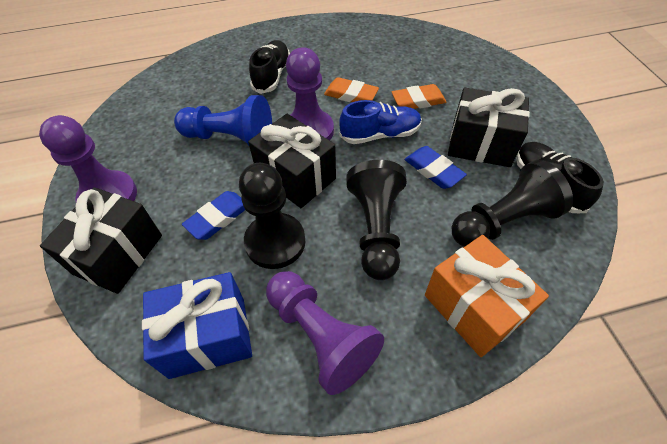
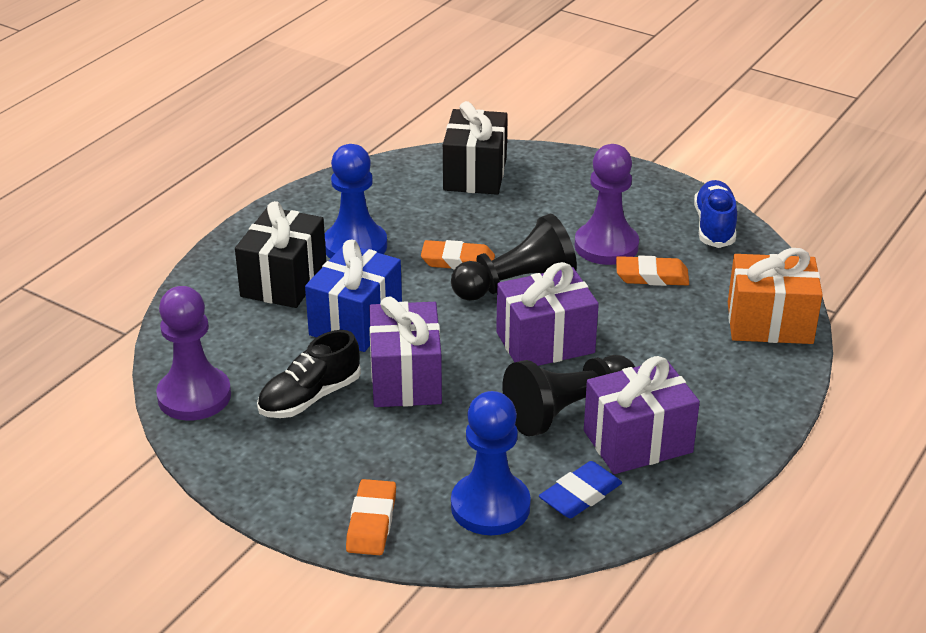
black gift: 3 -> 2
black pawn: 3 -> 2
black shoe: 2 -> 1
blue eraser: 2 -> 1
blue pawn: 1 -> 2
orange eraser: 2 -> 3
purple gift: 0 -> 3
purple pawn: 3 -> 2

